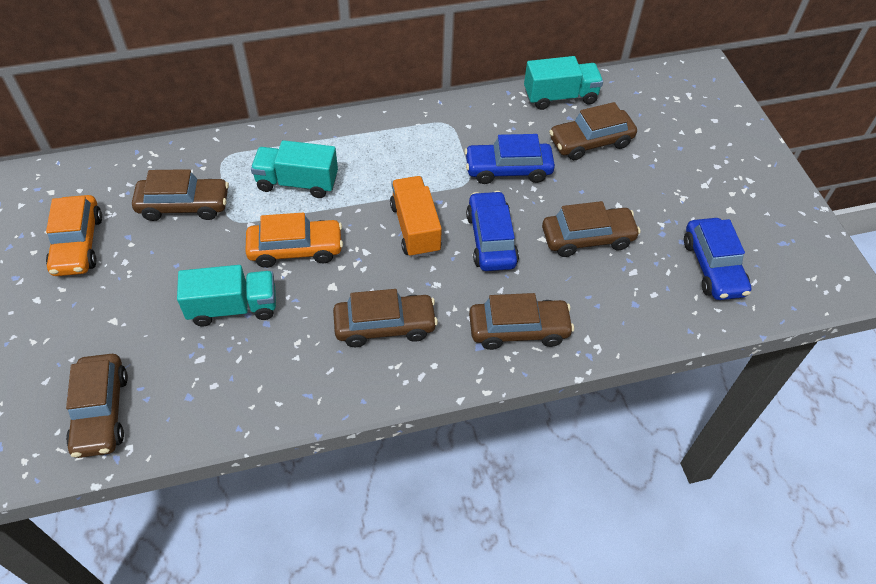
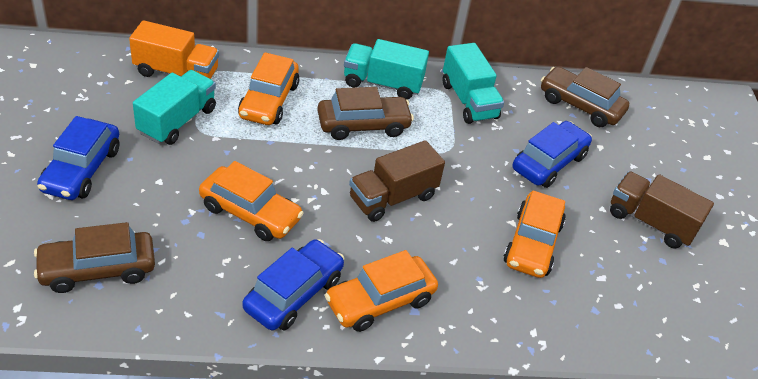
brown car: 6 -> 3
brown truck: 0 -> 2
orange car: 2 -> 4

